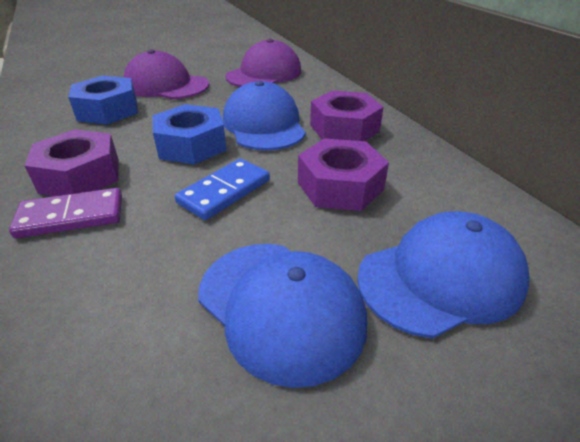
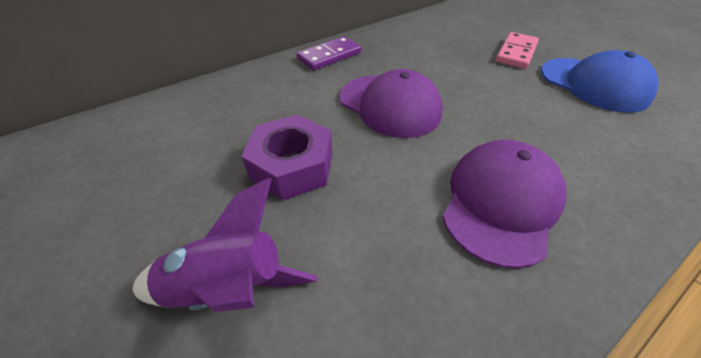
blue cap: 3 -> 1
blue domino: 1 -> 0
blue nut: 2 -> 0
pink domino: 0 -> 1
purple nut: 3 -> 1
purple rocket: 0 -> 1

